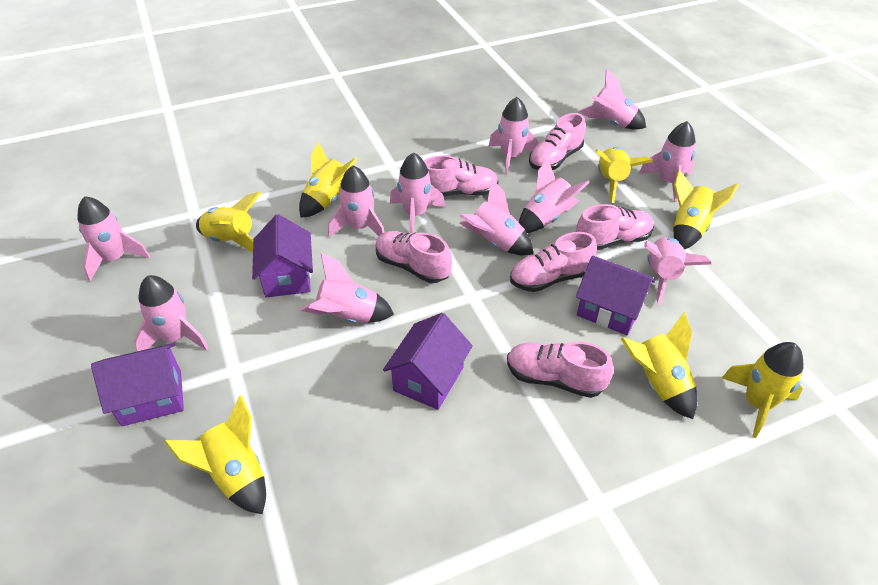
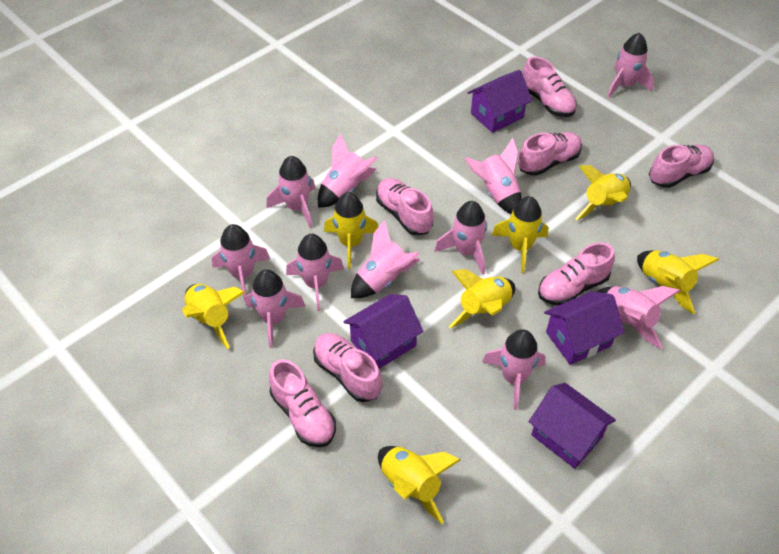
pink shoe: 6 -> 7

